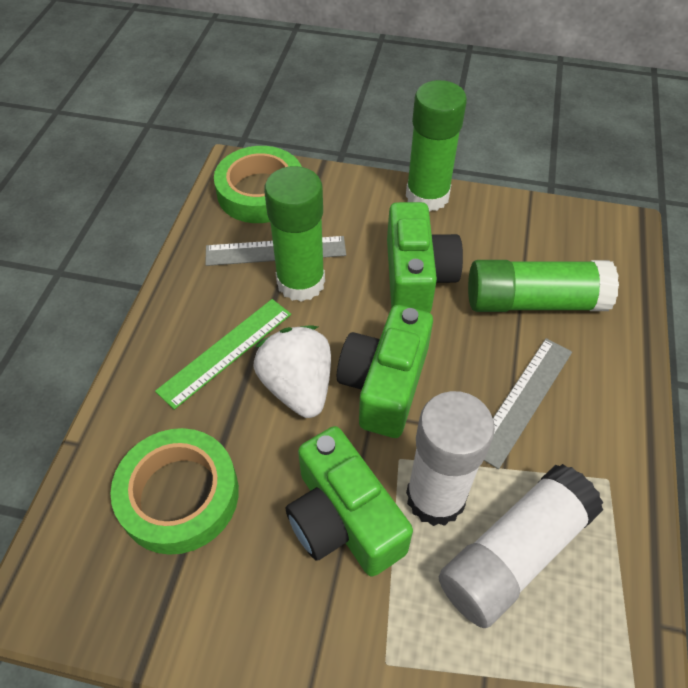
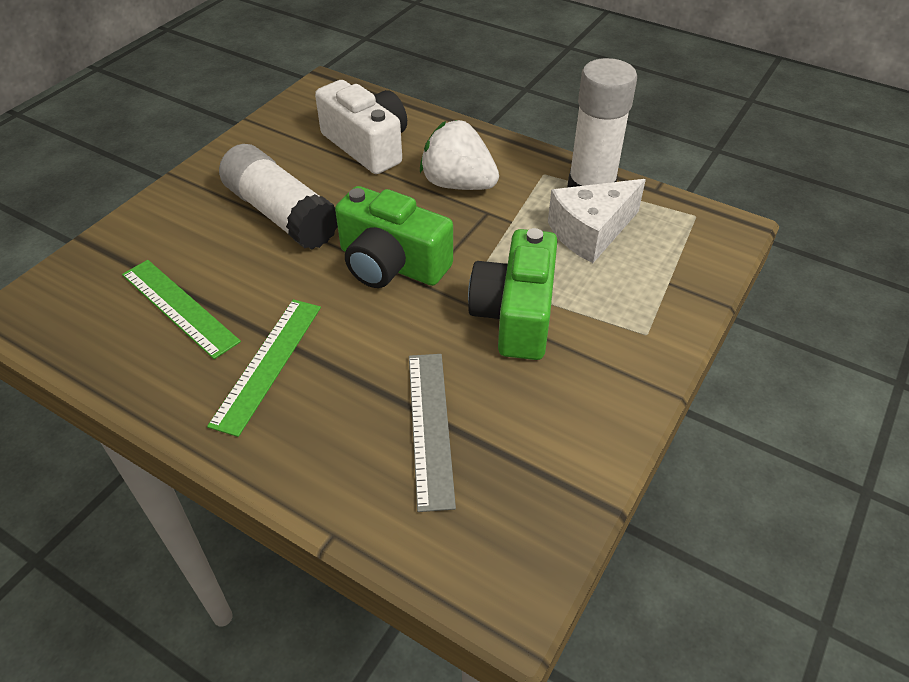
green camera: 3 -> 2
green glue stick: 3 -> 0
green ruler: 1 -> 2
green tape: 2 -> 0
grey ruler: 2 -> 1
white camera: 0 -> 1
white cheese: 0 -> 1

